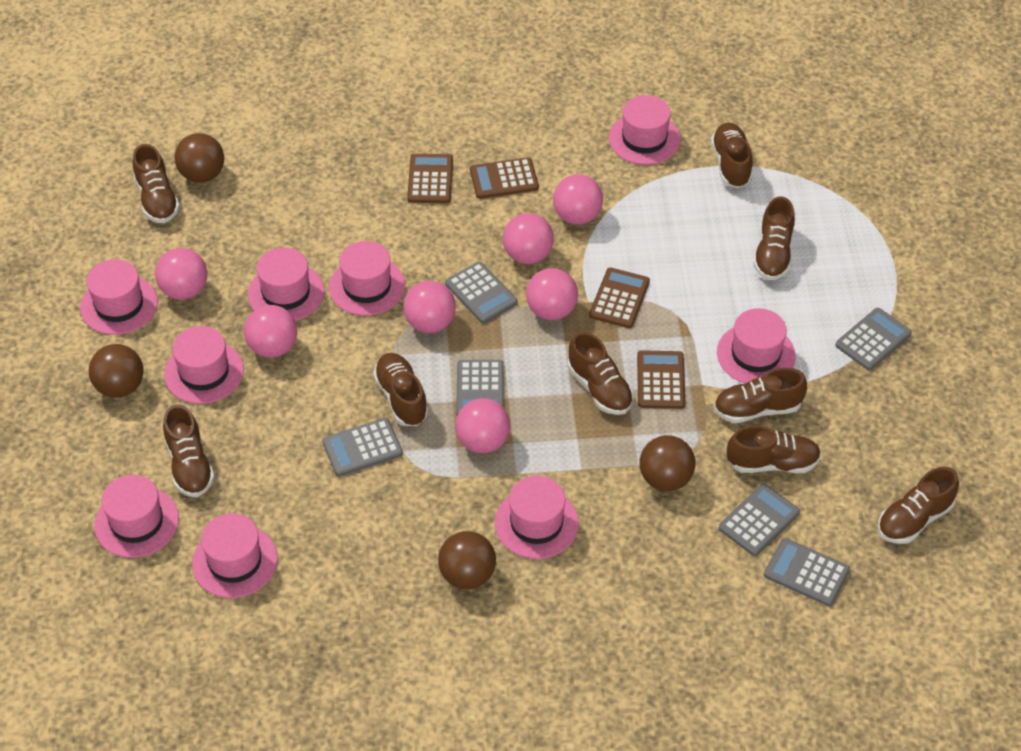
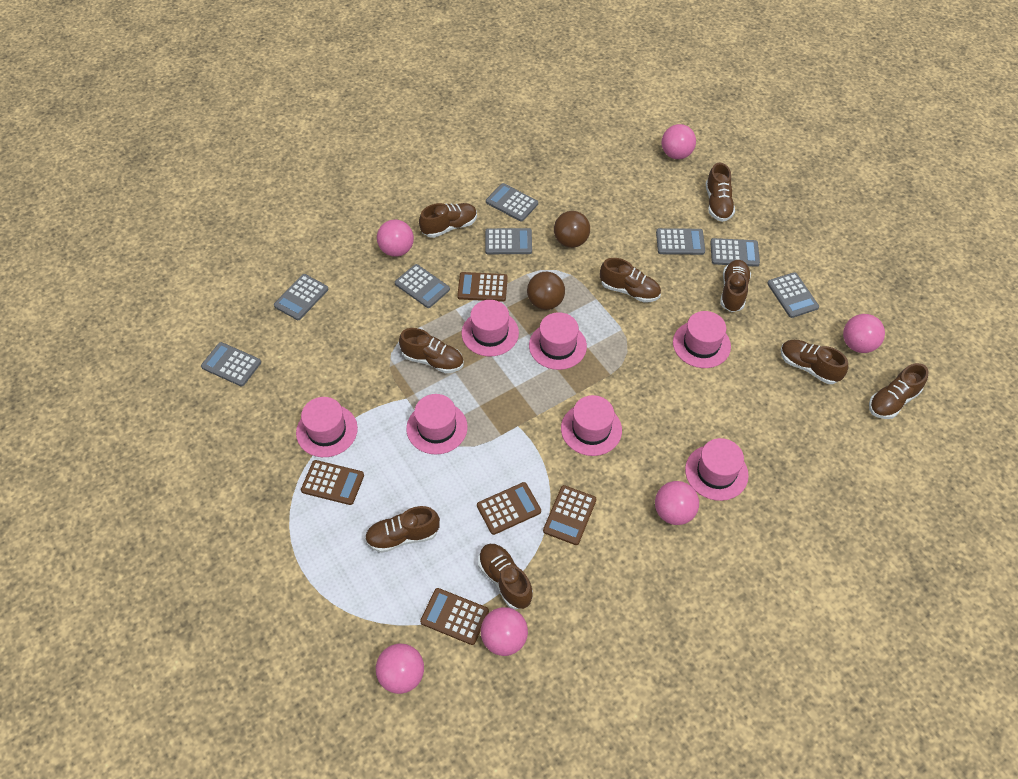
brown ball: 4 -> 2
brown calculator: 4 -> 5
grey calculator: 6 -> 8
pink ball: 7 -> 6
pink hat: 9 -> 7

